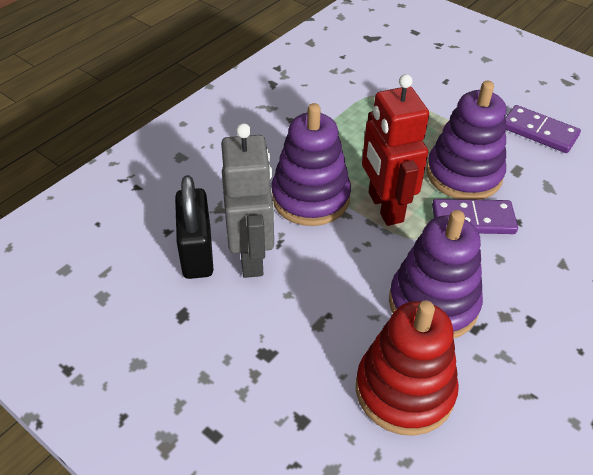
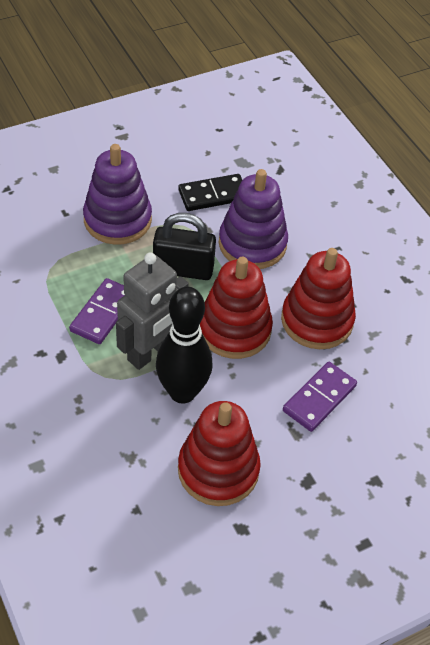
black bowling pin: 0 -> 1
black domino: 0 -> 1
purple stacking toy: 3 -> 2
red robot: 1 -> 0
red stacking toy: 1 -> 3

